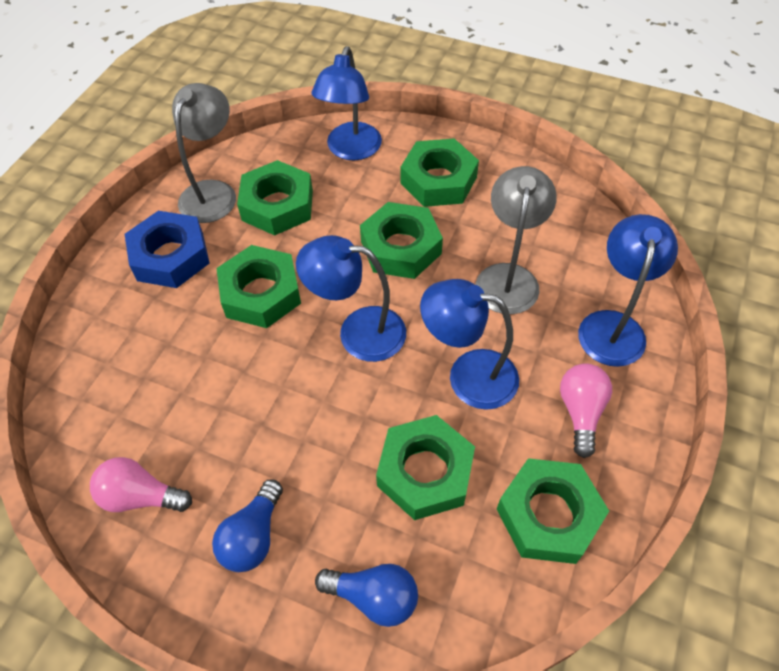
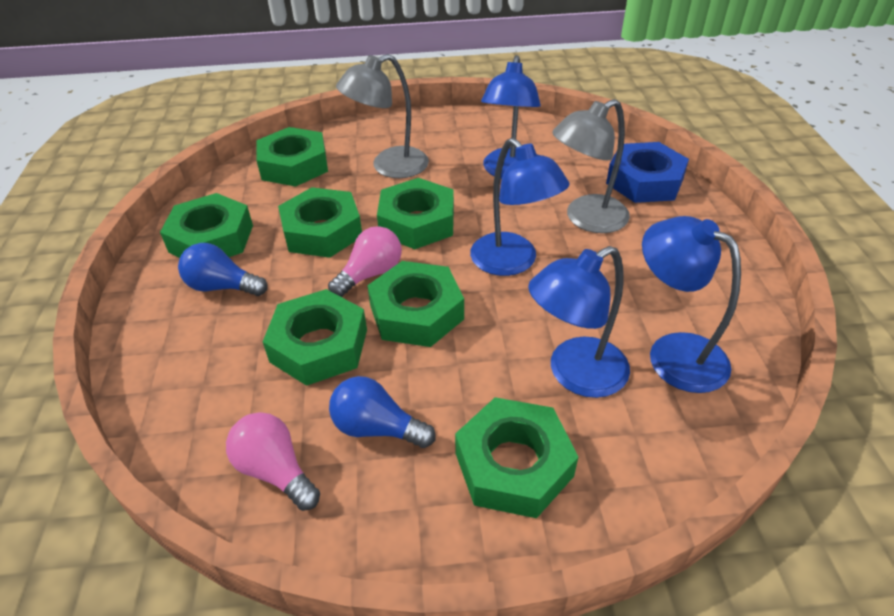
green nut: 6 -> 7

